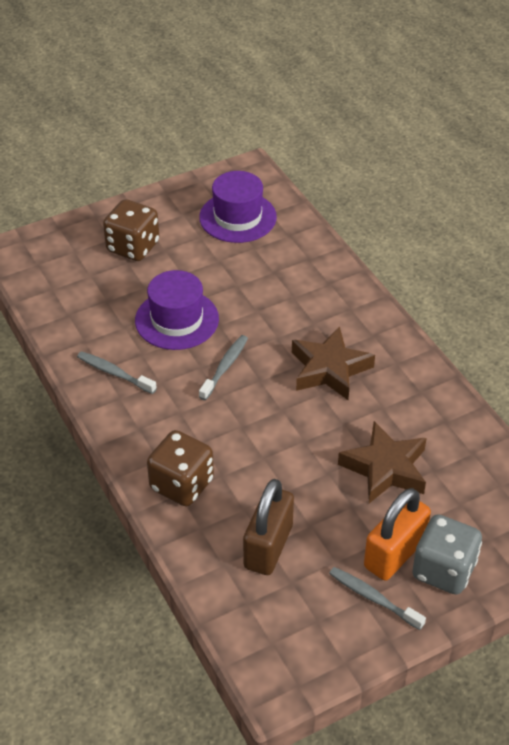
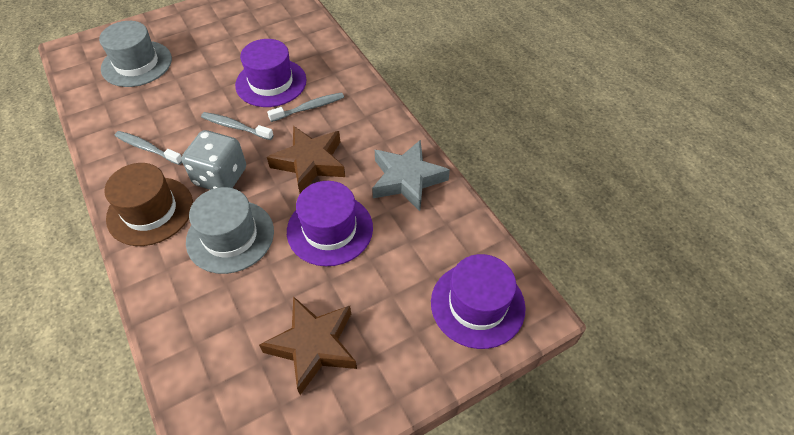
brown dice: 2 -> 0
brown hat: 0 -> 1
brown padlock: 1 -> 0
grey hat: 0 -> 2
grey star: 0 -> 1
orange padlock: 1 -> 0
purple hat: 2 -> 3

